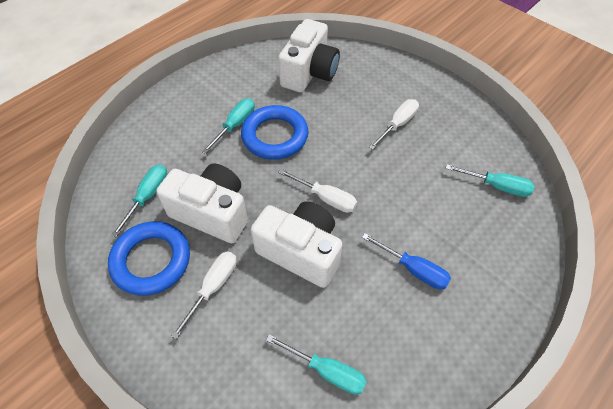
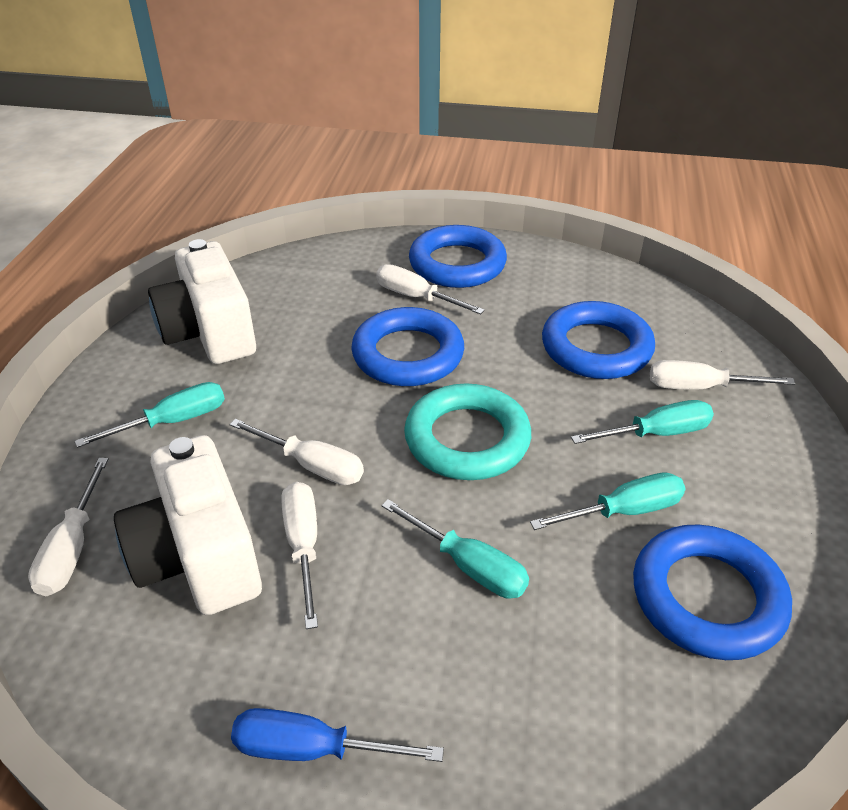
blue ring: 2 -> 4
turquoise ring: 0 -> 1
white camera: 3 -> 2
white screwdriver: 3 -> 5

